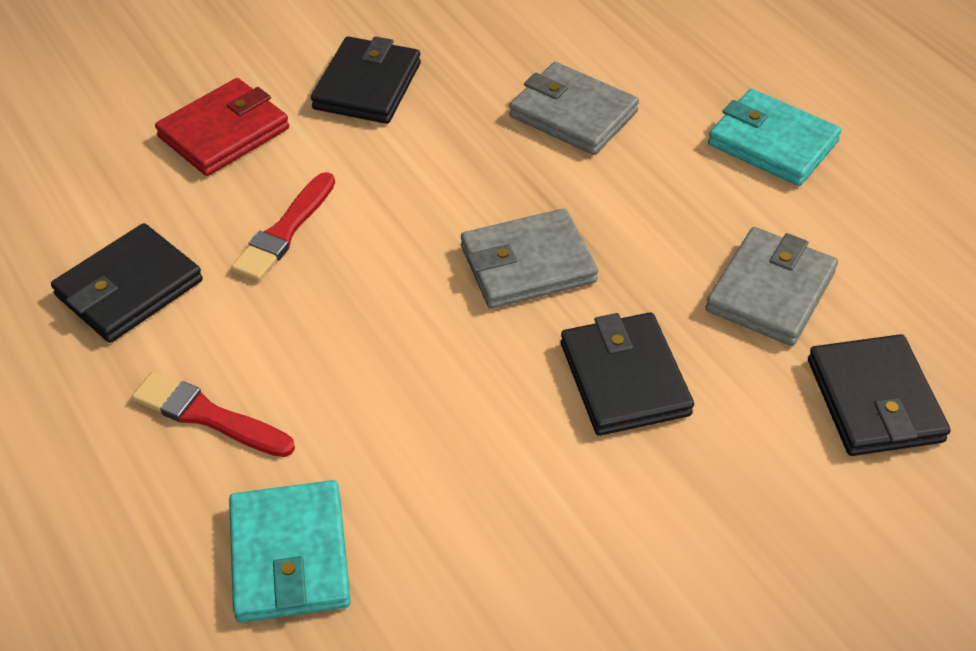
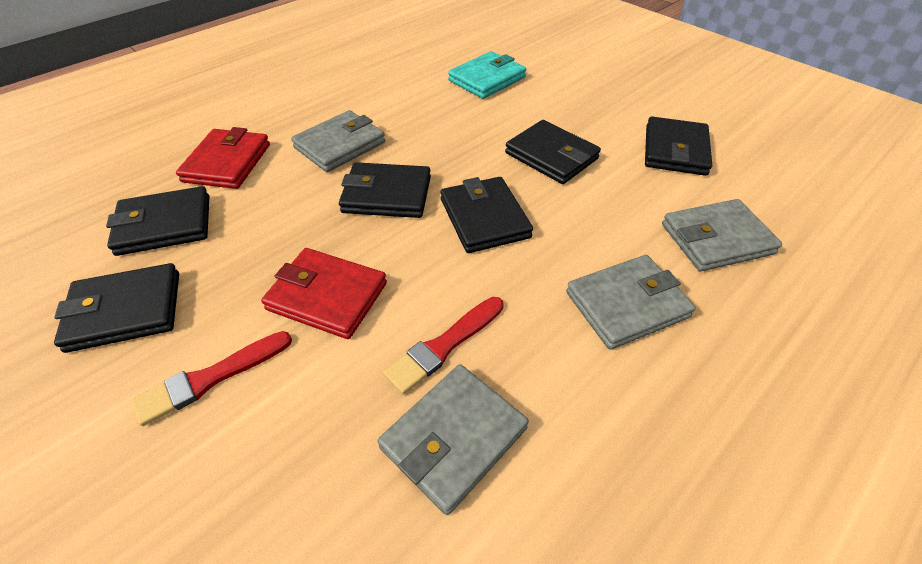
black wallet: 4 -> 6
grey wallet: 3 -> 4
red wallet: 1 -> 2
turquoise wallet: 2 -> 1

